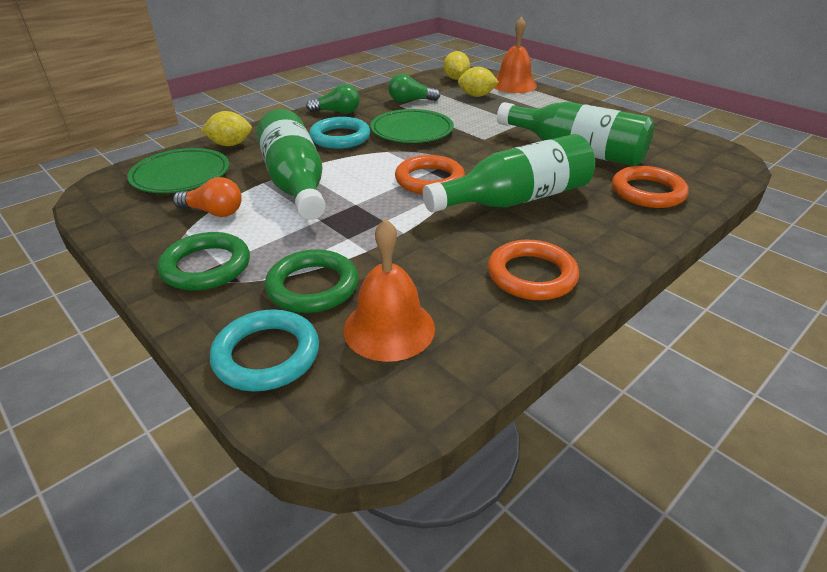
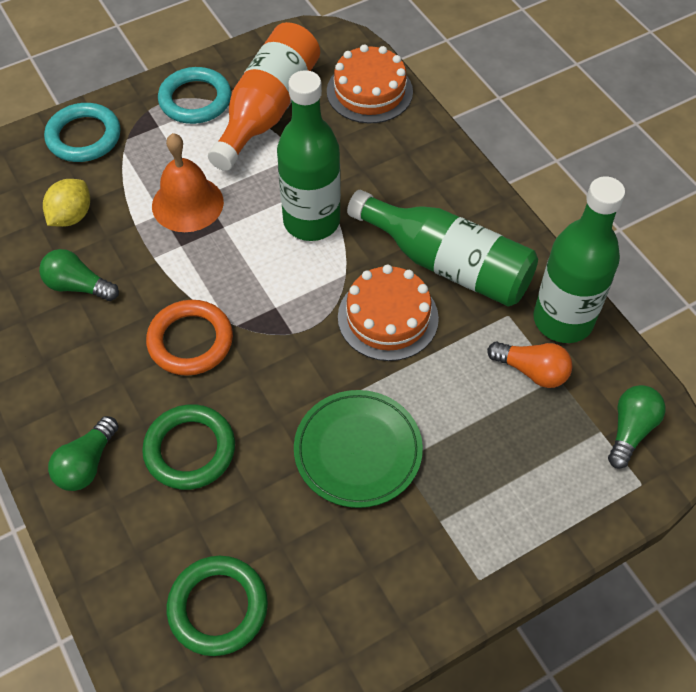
green light bulb: 2 -> 3
green plate: 2 -> 1
orange bell: 2 -> 1
orange bottle: 0 -> 1
orange cake: 0 -> 2
orange ring: 3 -> 1
yellow lemon: 3 -> 1

